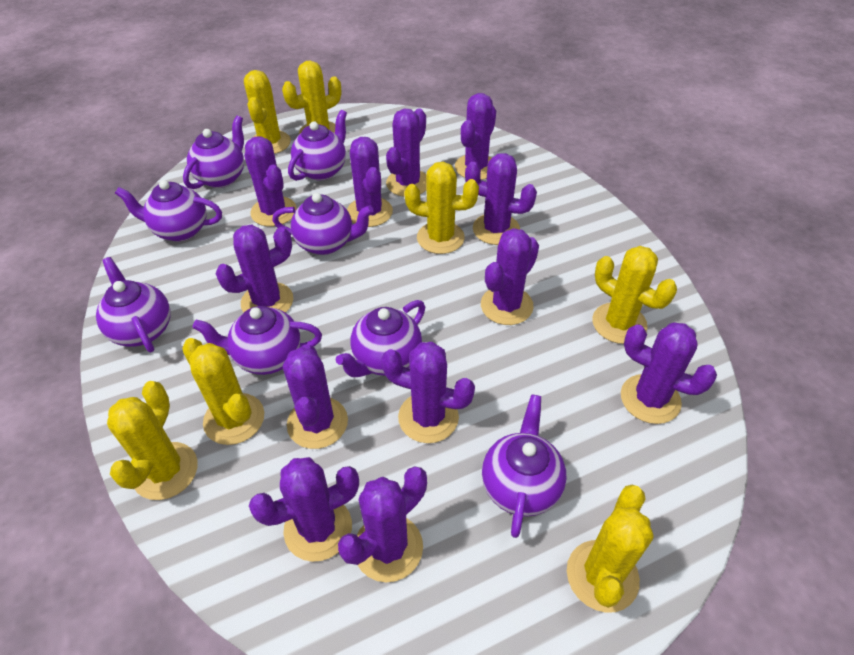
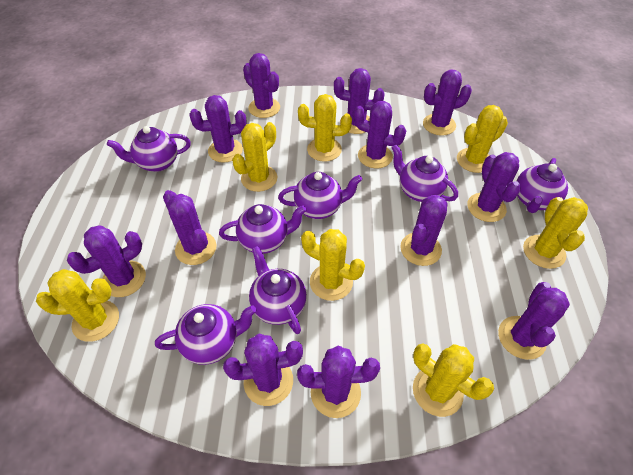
purple teapot: 8 -> 7

